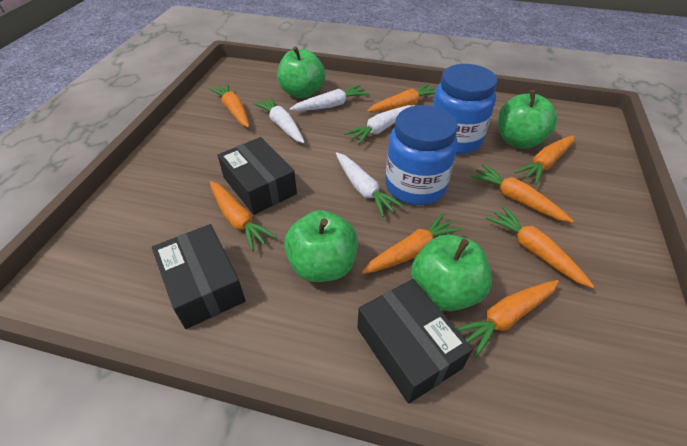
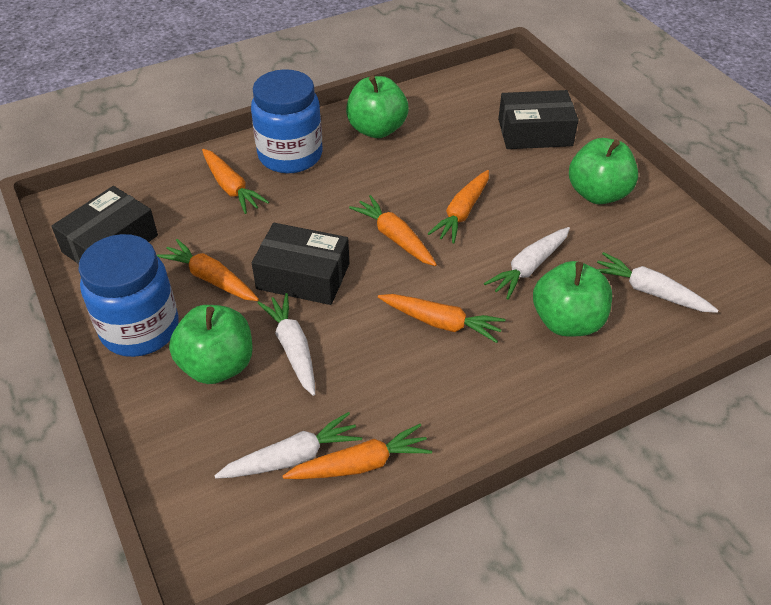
orange carrot: 8 -> 6

